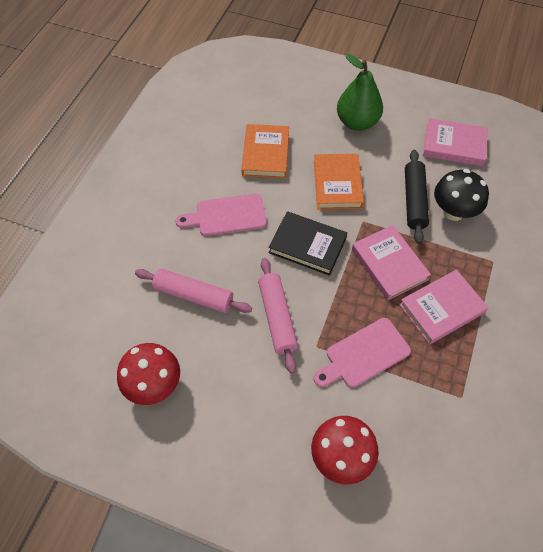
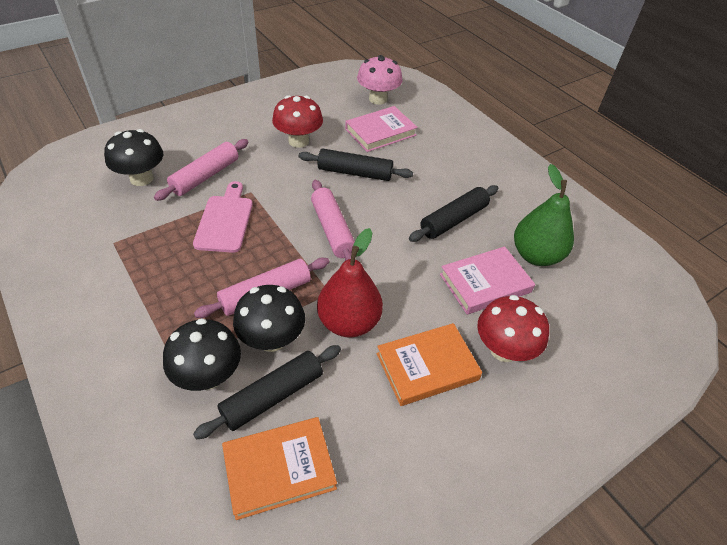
black book: 1 -> 0
black mushroom: 1 -> 3
black rolling pin: 1 -> 3
pink book: 3 -> 2
pink cutting board: 2 -> 1
pink mushroom: 0 -> 1
pink rolling pin: 2 -> 3
red pear: 0 -> 1

